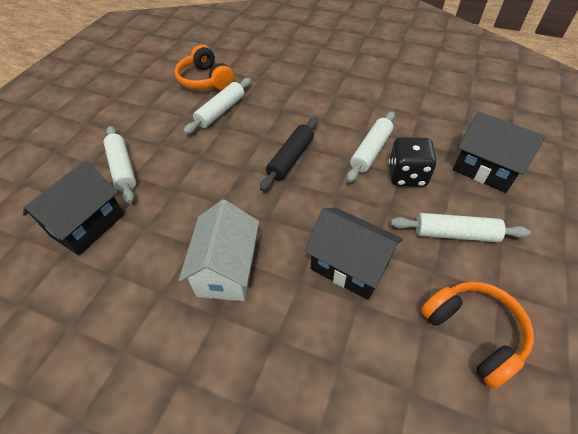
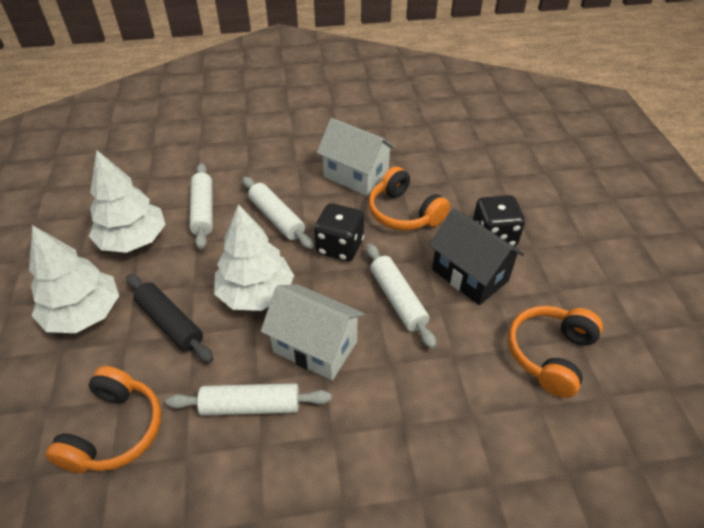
black dice: 1 -> 2
black house: 3 -> 1
orange headphones: 2 -> 3
white house: 1 -> 2
white tree: 0 -> 3

